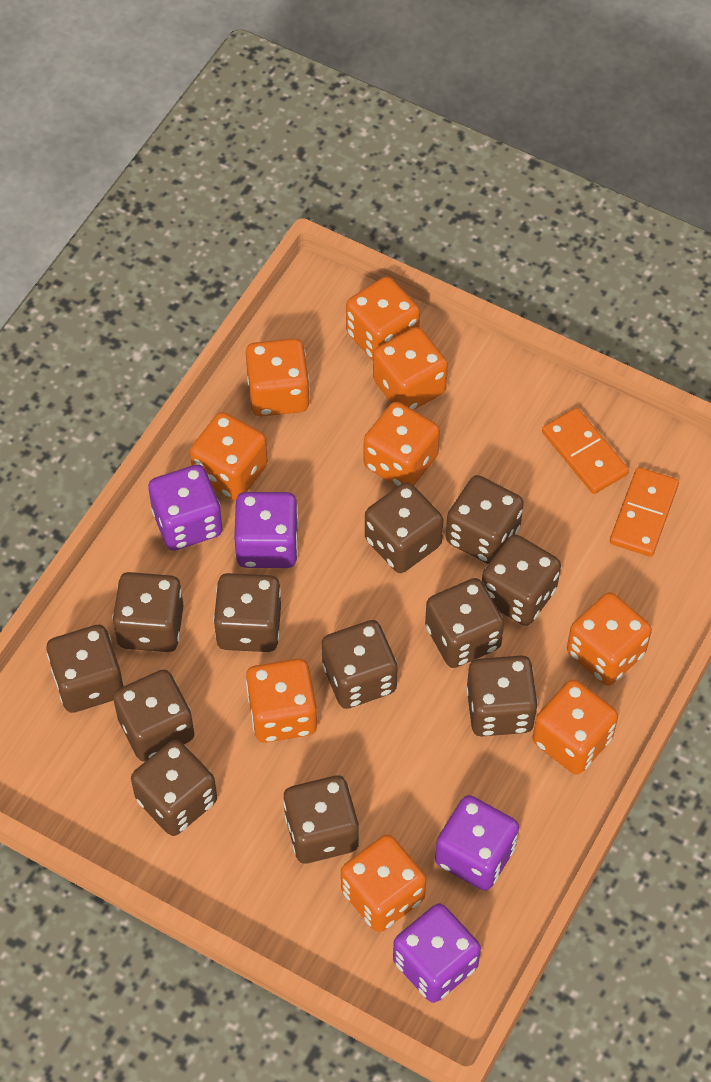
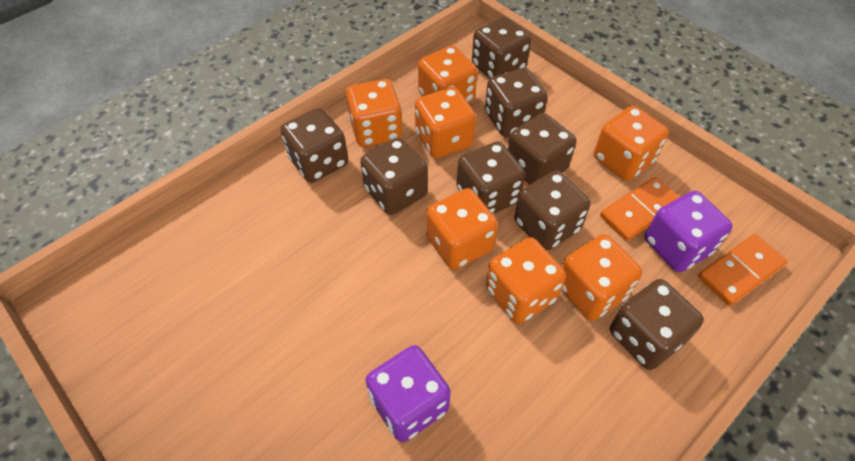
brown dice: 12 -> 8
orange dice: 9 -> 7
purple dice: 4 -> 2

